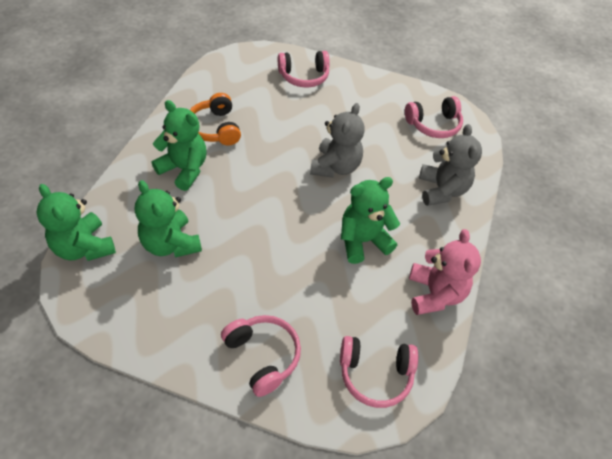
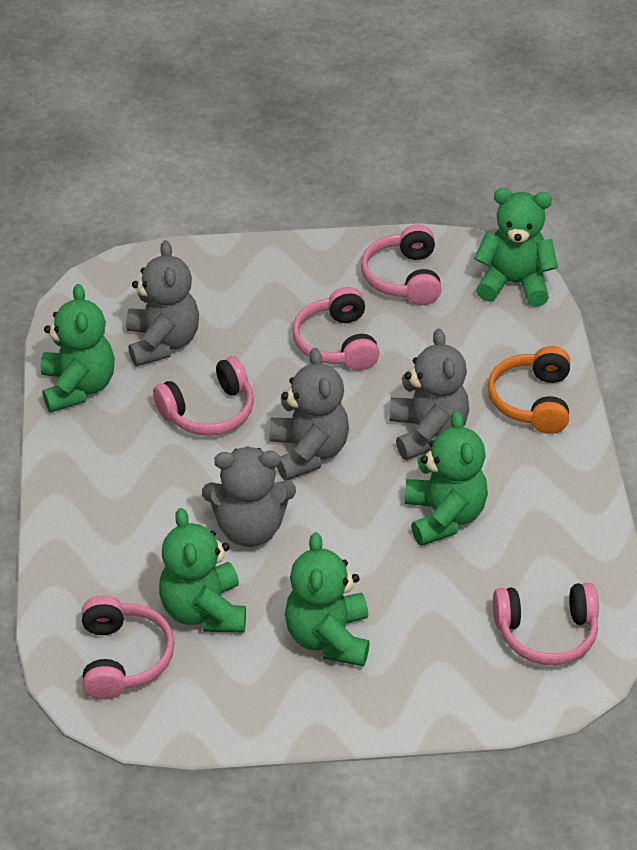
green teddy bear: 4 -> 5
grey teddy bear: 2 -> 4
pink headphones: 4 -> 5
pink teddy bear: 1 -> 0

